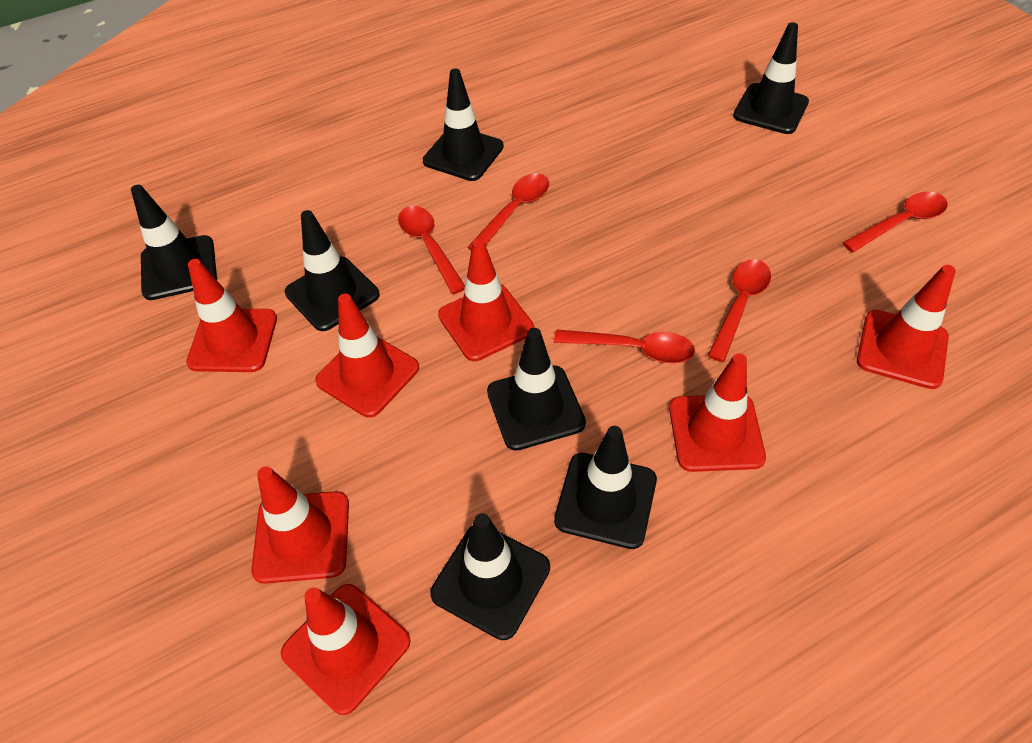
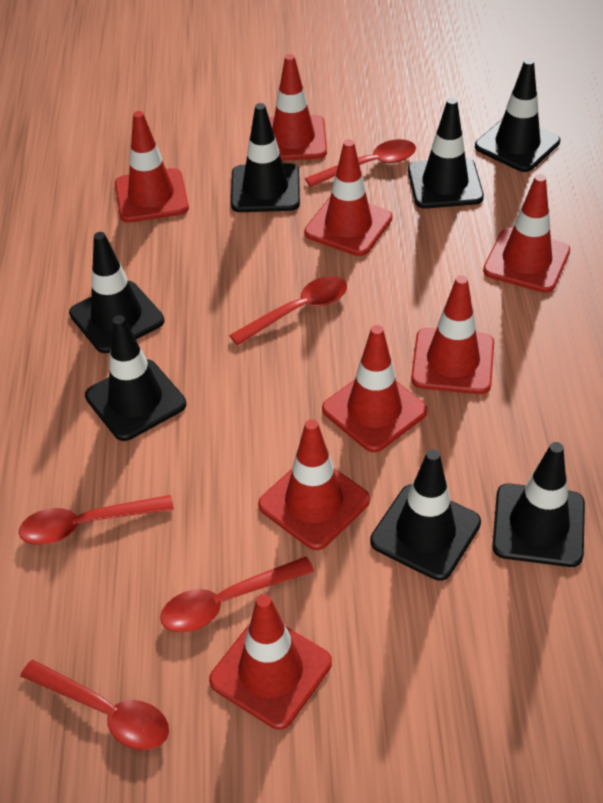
red traffic cone: 7 -> 8

